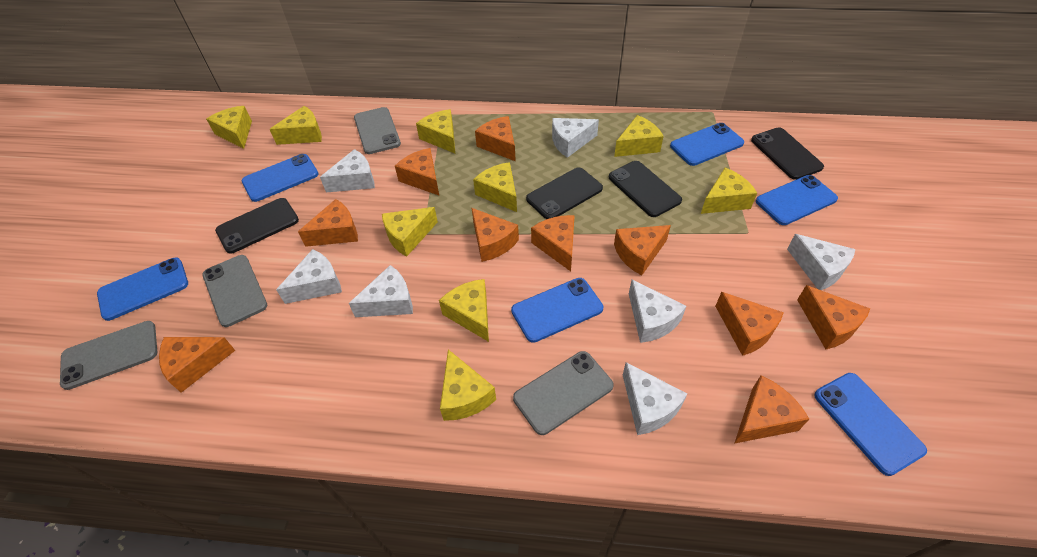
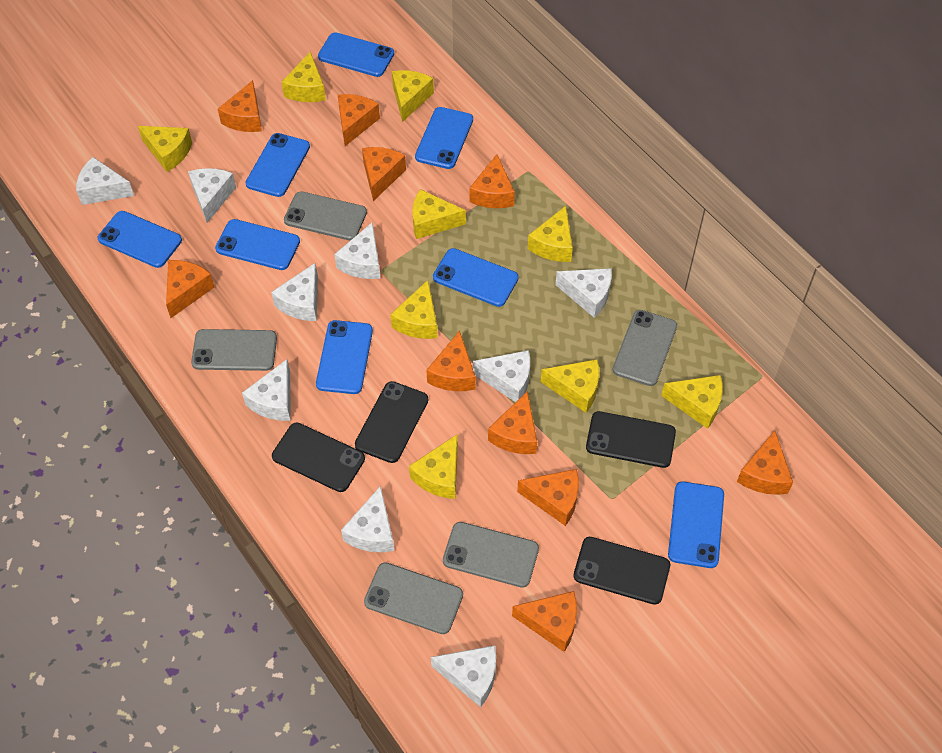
blue phone: 6 -> 8
grey phone: 4 -> 5
white cheese: 7 -> 9

